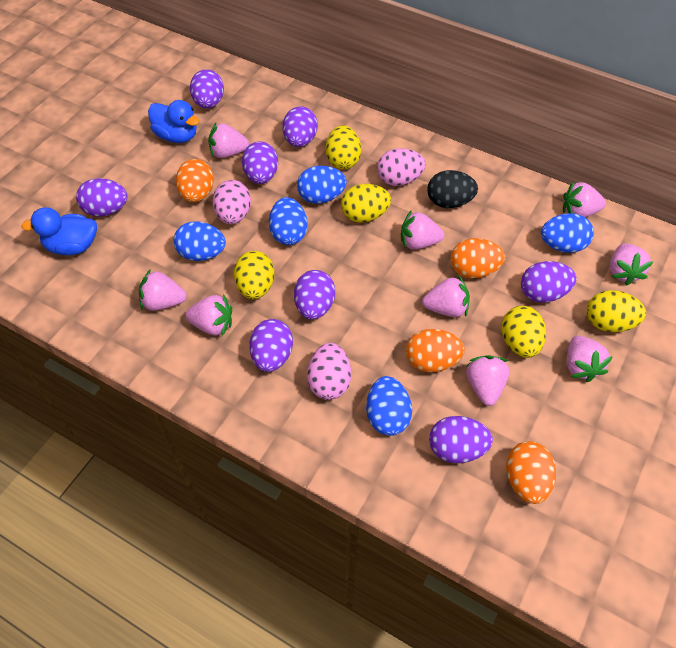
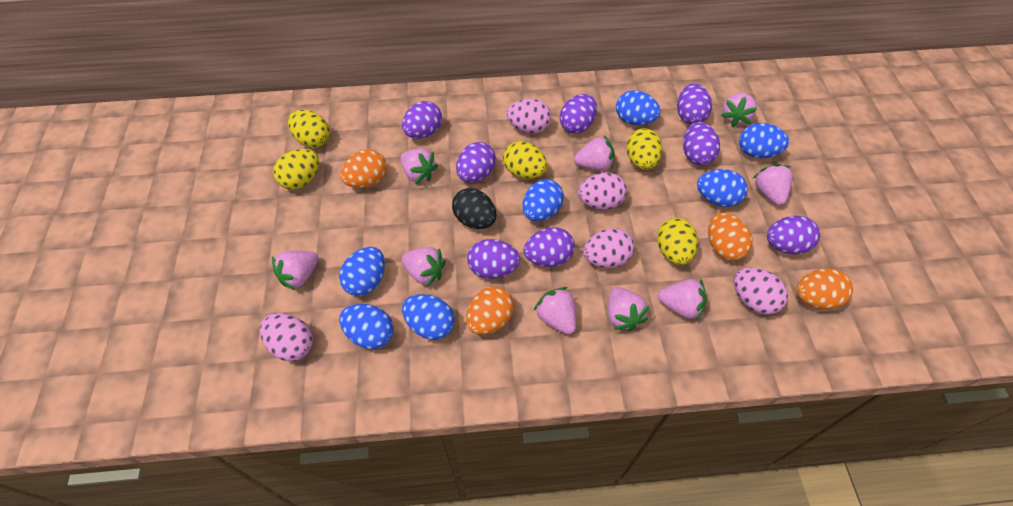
blue duck: 2 -> 0
blue egg: 5 -> 7
pink egg: 3 -> 5

